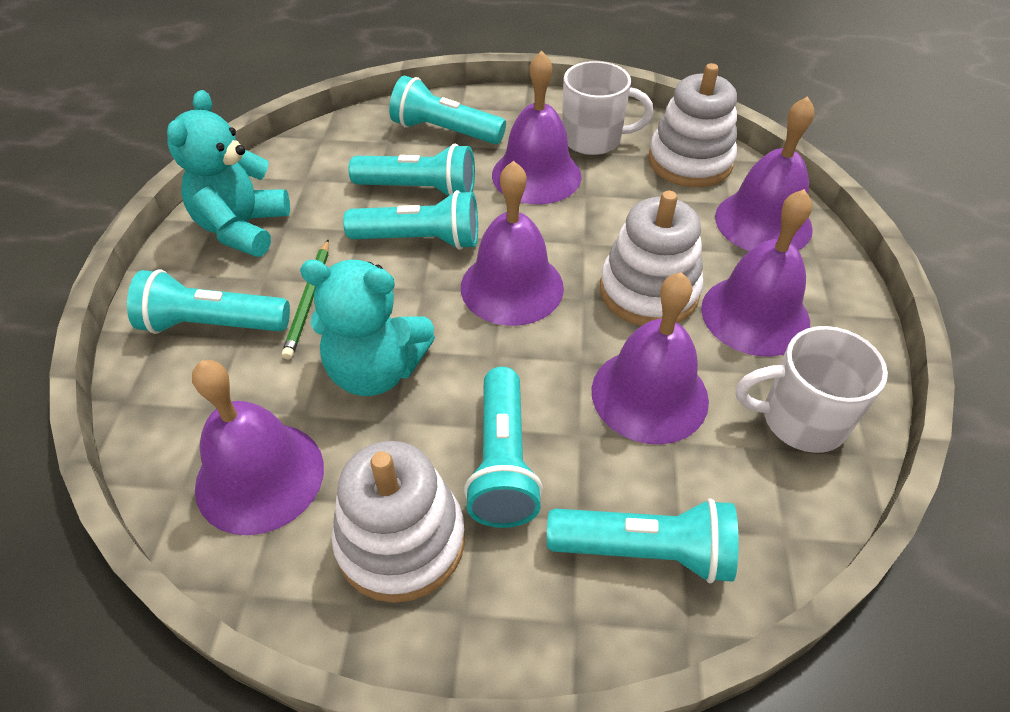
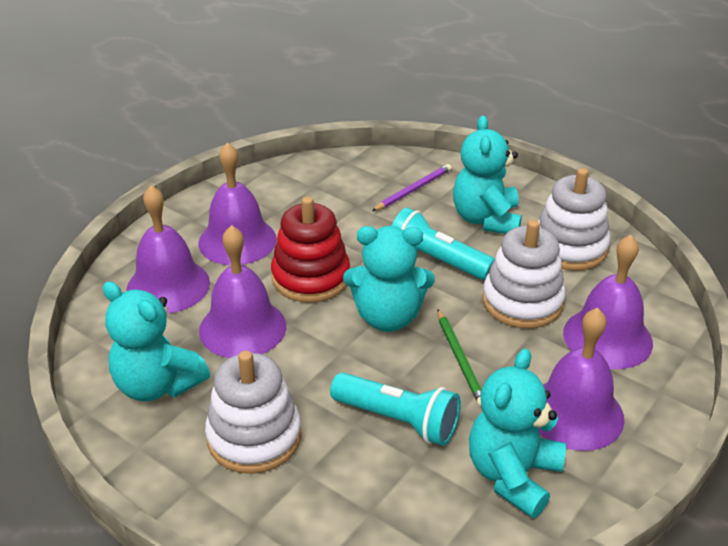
purple bell: 6 -> 5
purple pencil: 0 -> 1
red stacking toy: 0 -> 1
turquoise flashlight: 6 -> 2
turquoise teddy bear: 2 -> 4
white mug: 2 -> 0

